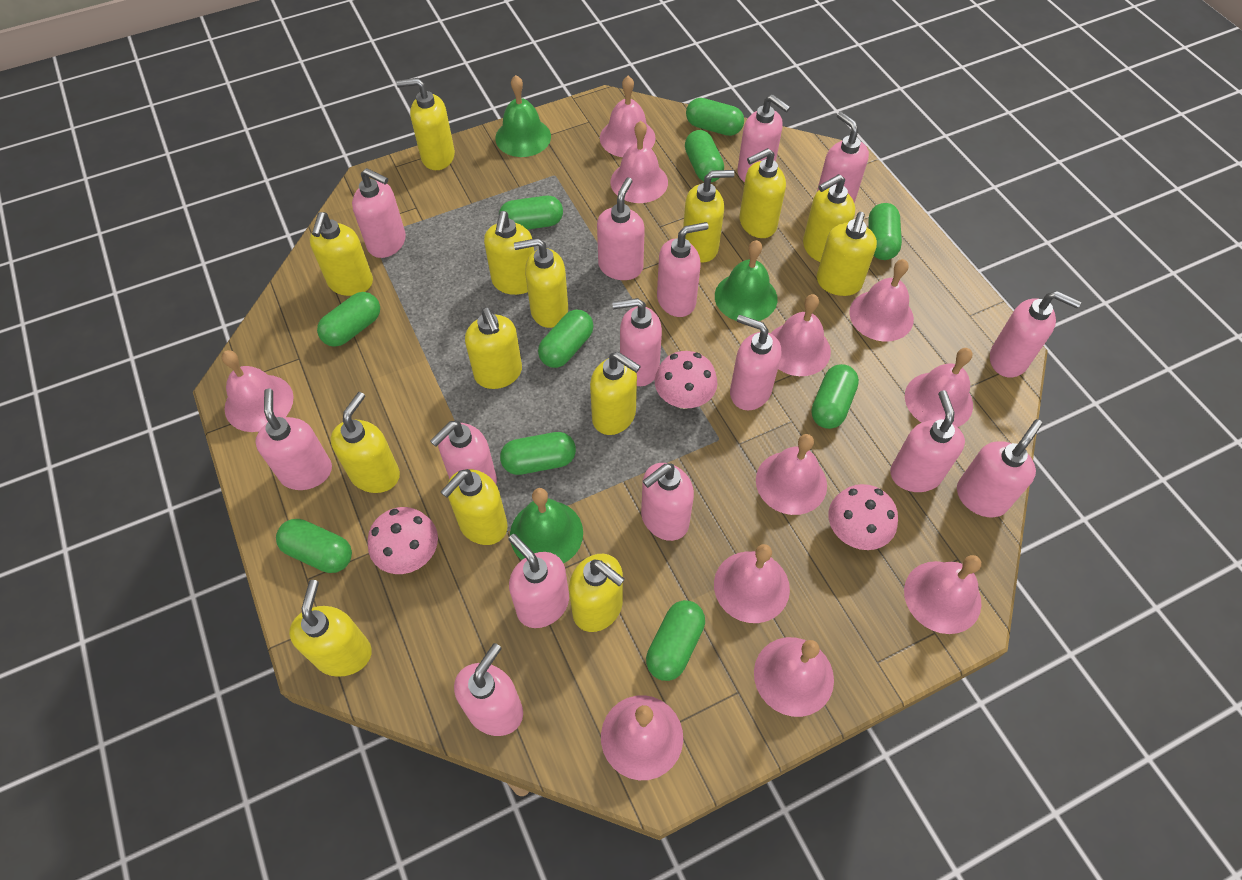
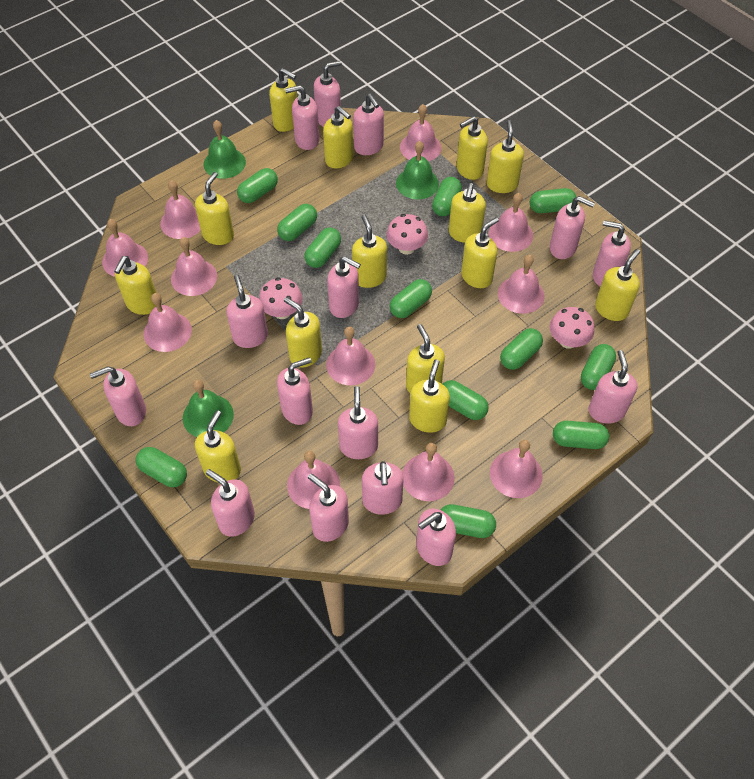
green capsule: 10 -> 12

